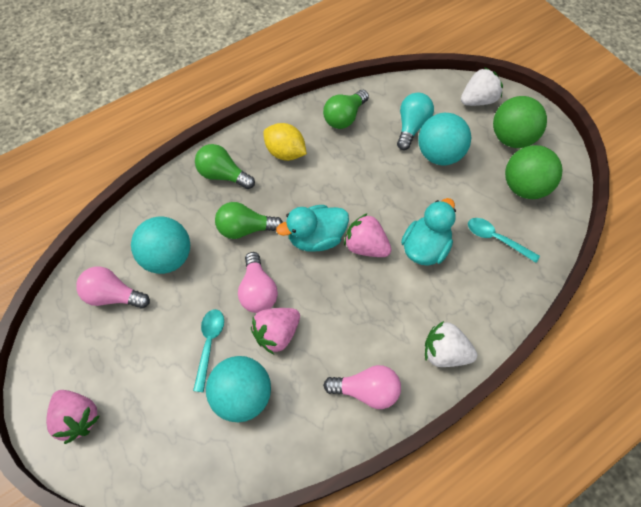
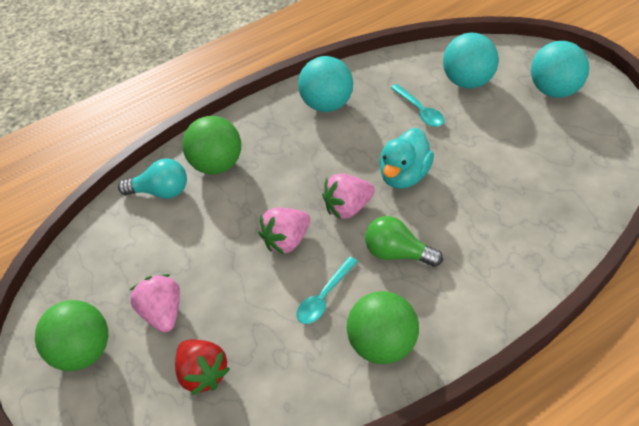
green ball: 2 -> 3
green light bulb: 3 -> 1
pink light bulb: 3 -> 0
red strawberry: 0 -> 1
turquoise duck: 2 -> 1
white strawberry: 2 -> 0
yellow lemon: 1 -> 0

